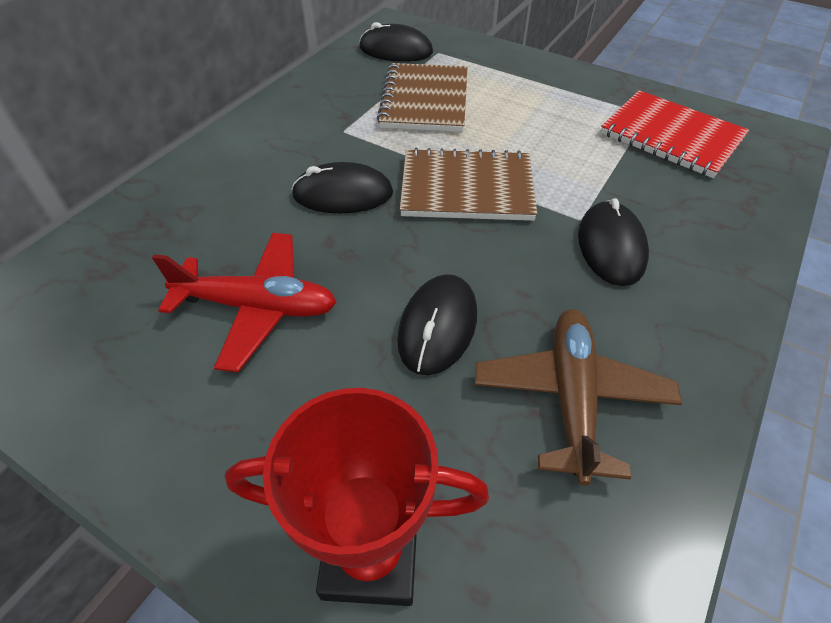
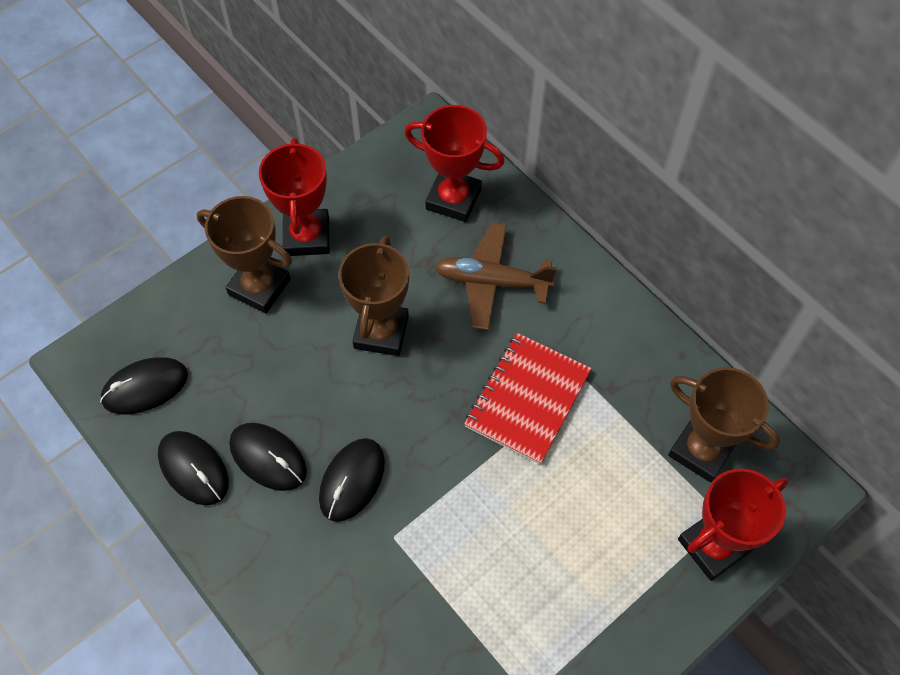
brown notebook: 2 -> 0
brown trophy: 0 -> 3
red plane: 1 -> 0
red trophy: 1 -> 3

